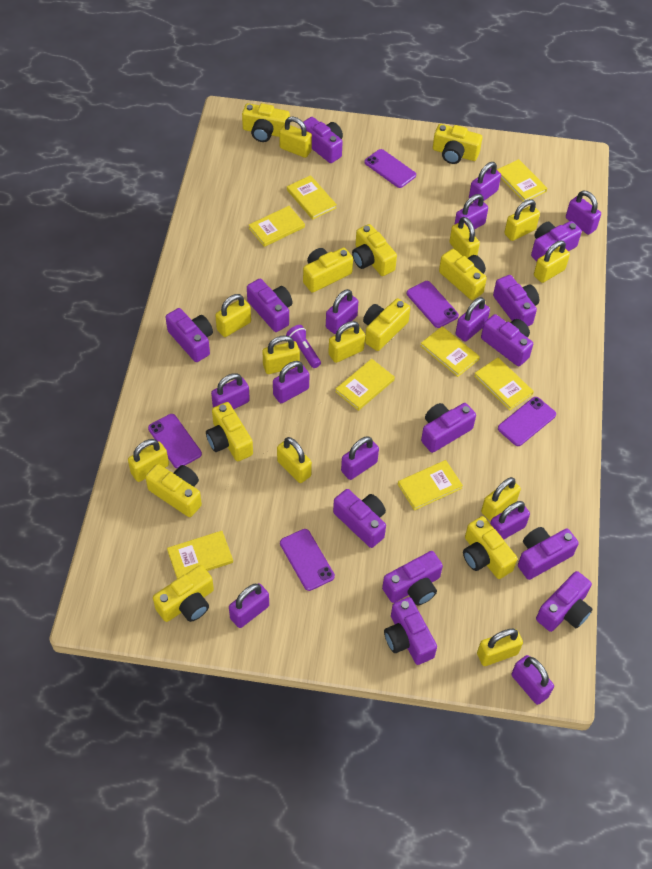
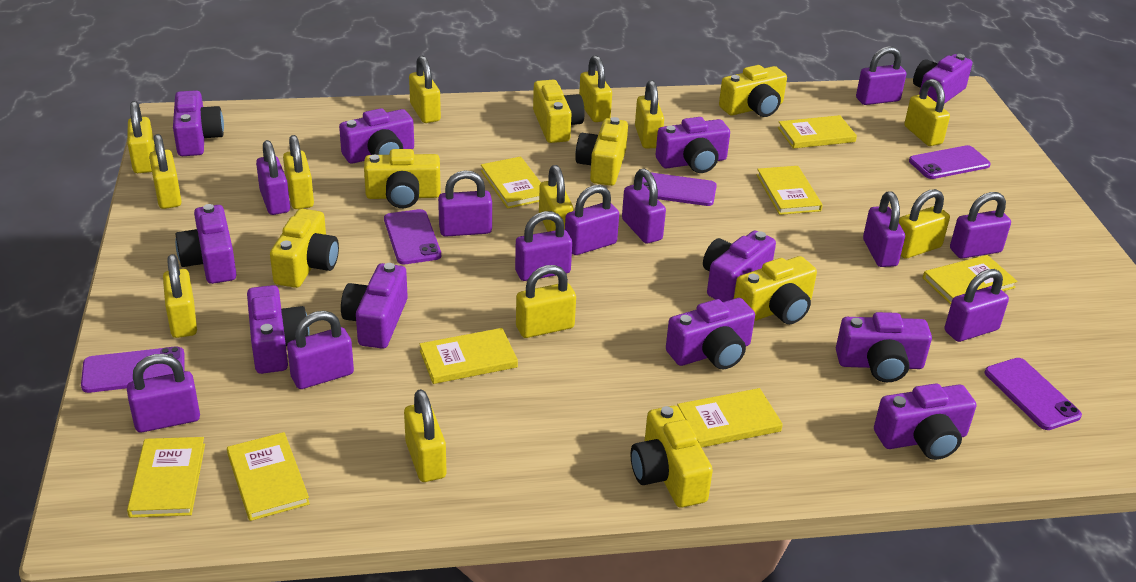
purple camera: 12 -> 11
purple flashlight: 1 -> 0
yellow camera: 10 -> 7
yellow padlock: 11 -> 12

